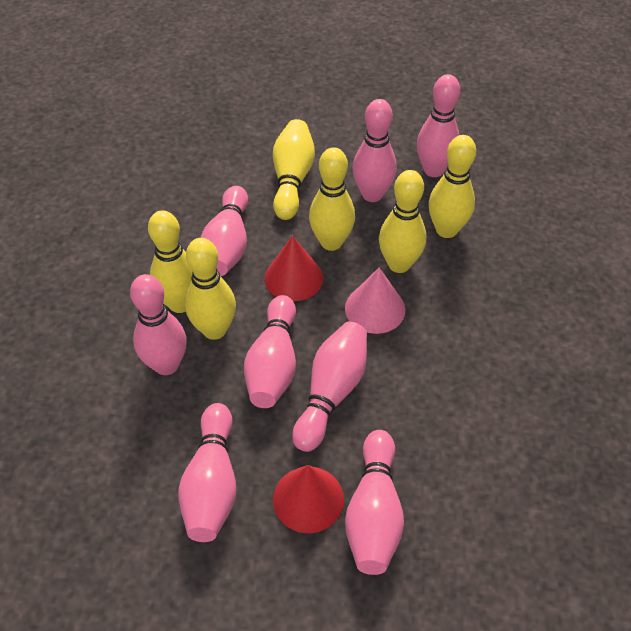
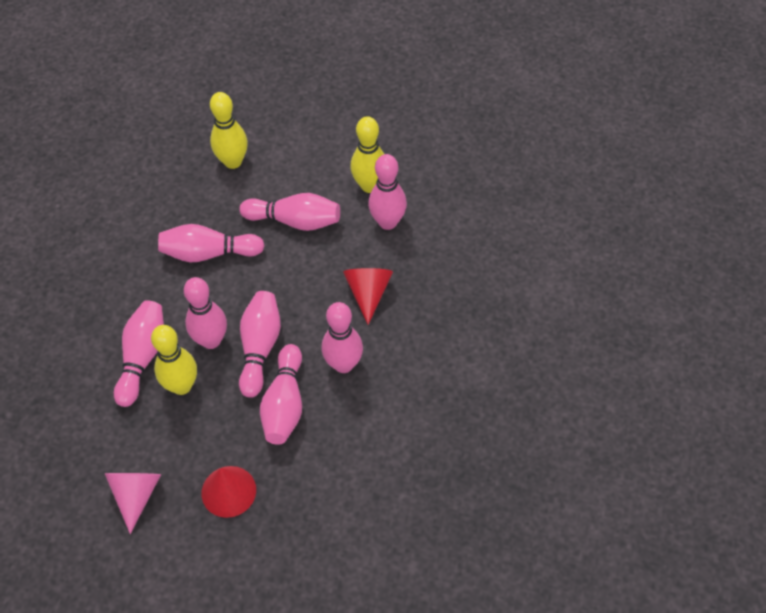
yellow bowling pin: 6 -> 3

